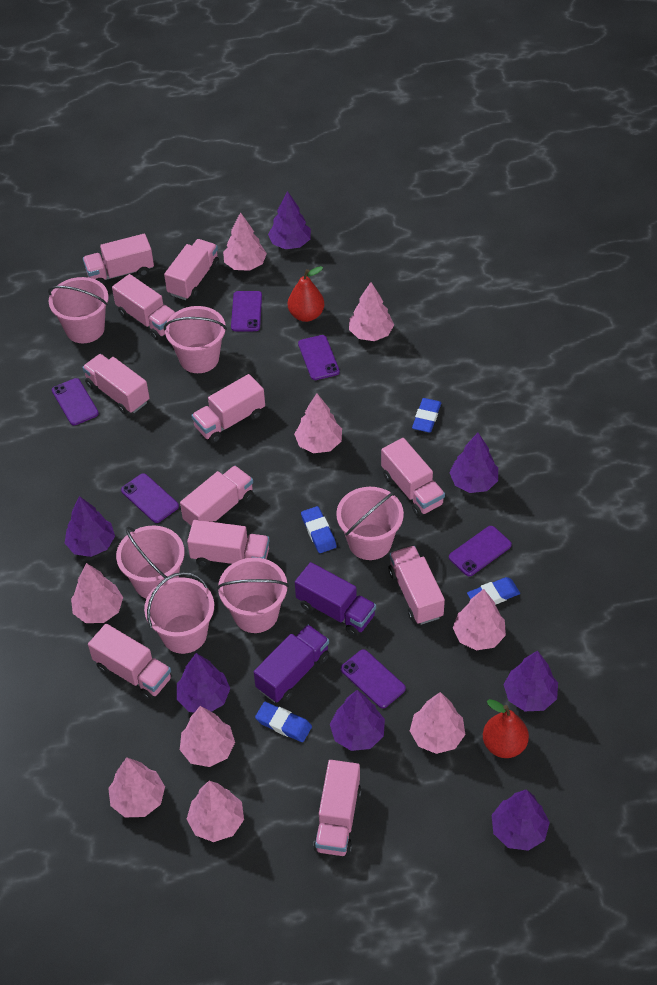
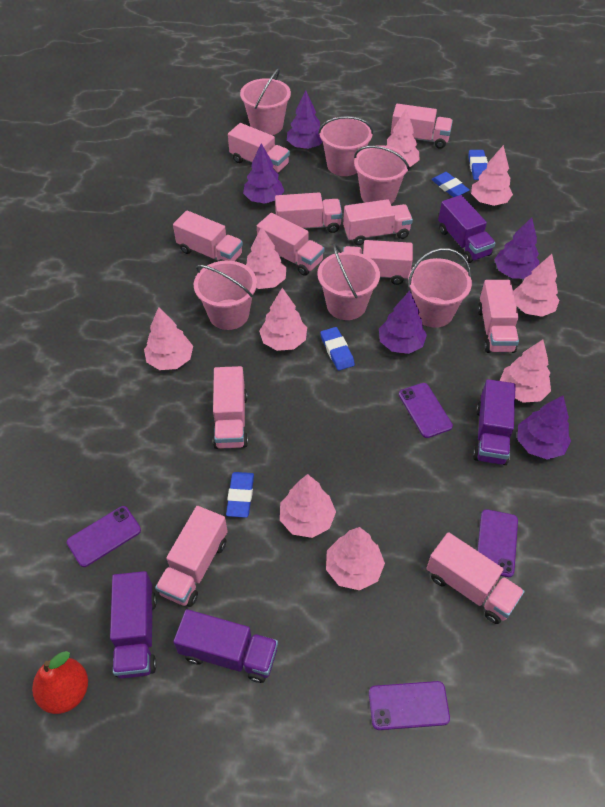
purple phone: 6 -> 4
purple tree: 7 -> 5
purple truck: 2 -> 4
red pear: 2 -> 1

